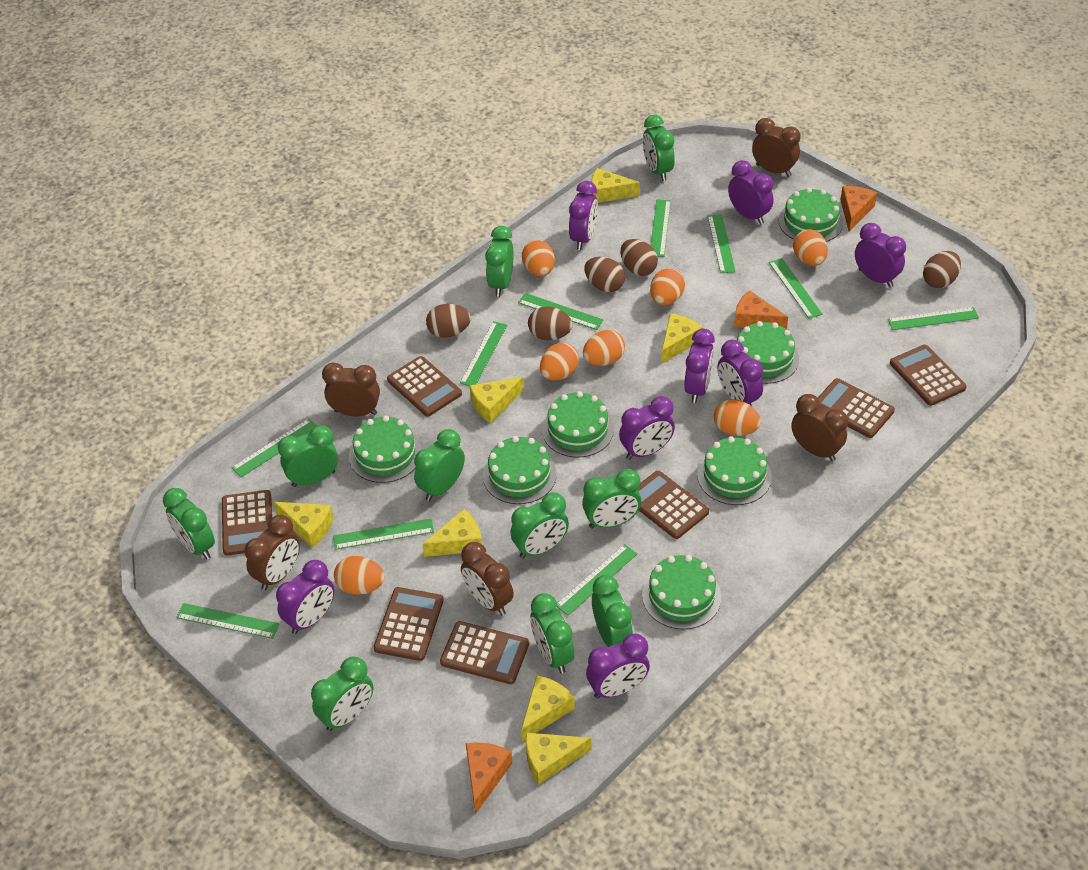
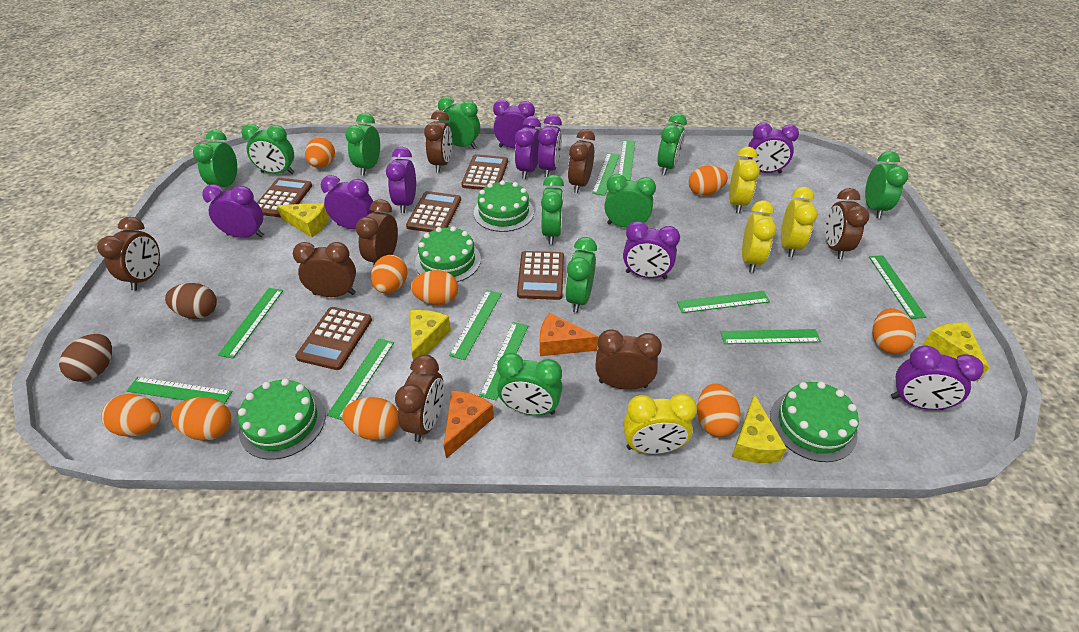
brown calculator: 7 -> 5
brown clock: 5 -> 8
brown egg: 5 -> 2
green cake: 7 -> 4
orange cheese: 3 -> 2
orange egg: 7 -> 9
purple clock: 8 -> 9
yellow cheese: 7 -> 4
yellow clock: 0 -> 4

